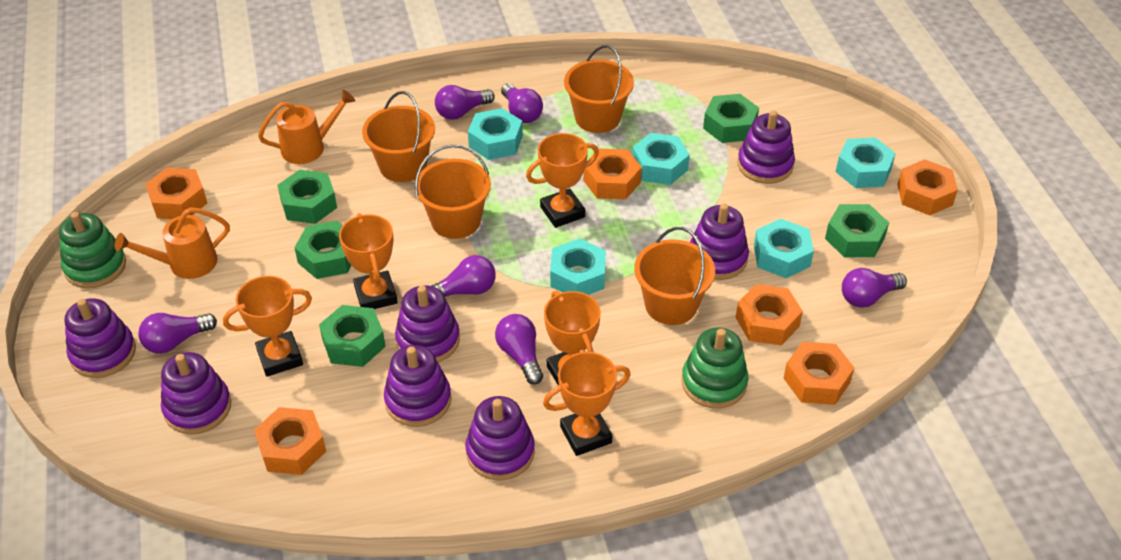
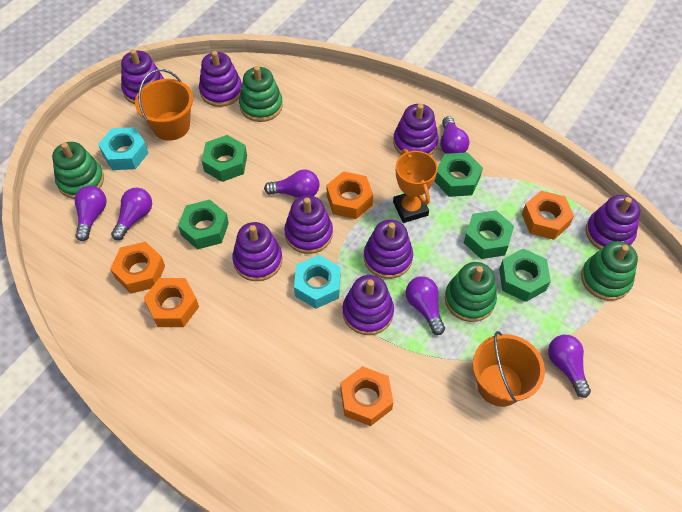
green stacking toy: 2 -> 4
orange bucket: 4 -> 2
orange nut: 6 -> 5
orange trophy: 5 -> 1
orange watering can: 2 -> 0
purple stacking toy: 7 -> 8
turquoise nut: 5 -> 2

